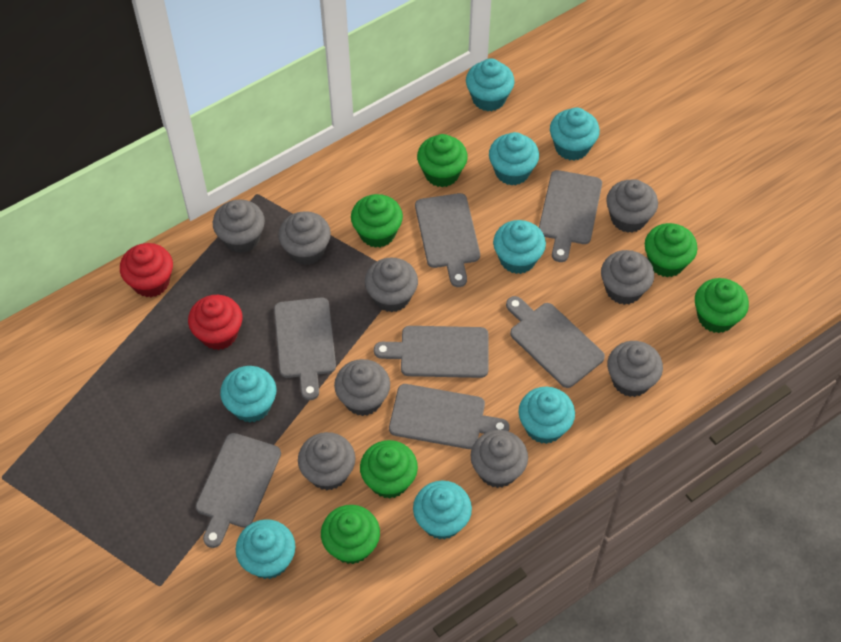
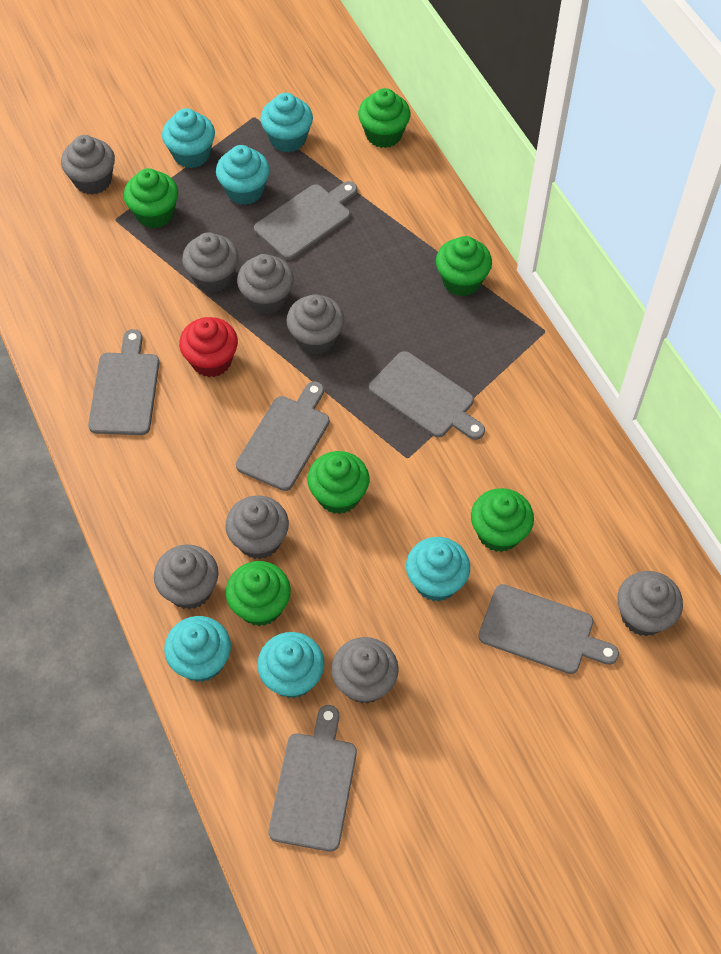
grey cupcake: 9 -> 8
grey cutting board: 7 -> 6
red cupcake: 2 -> 1
turquoise cupcake: 8 -> 6

